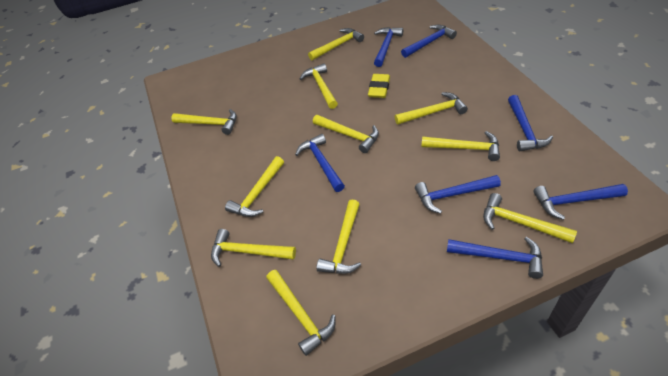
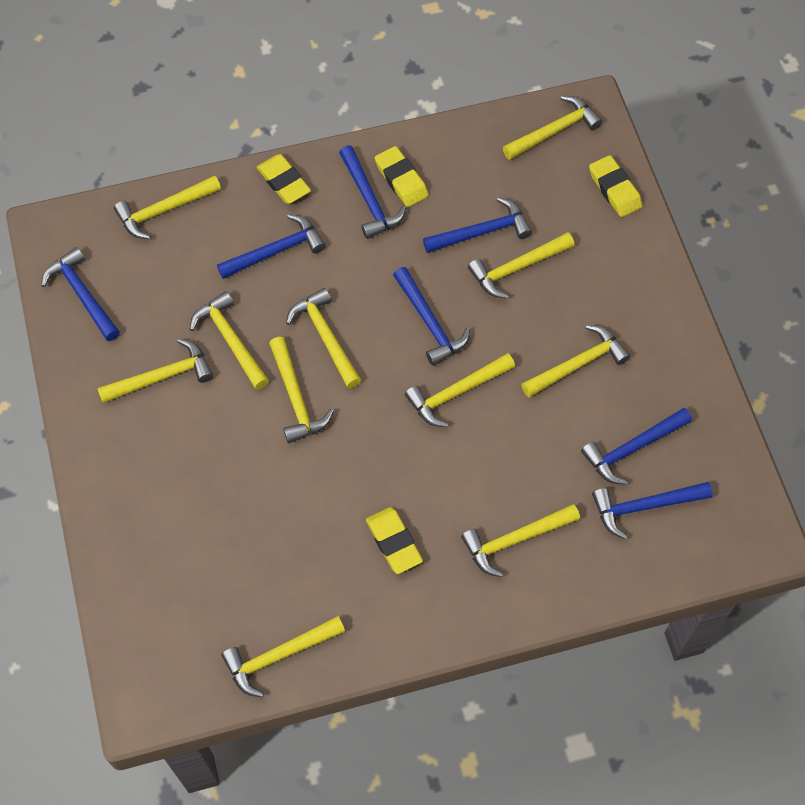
yellow eraser: 1 -> 4

